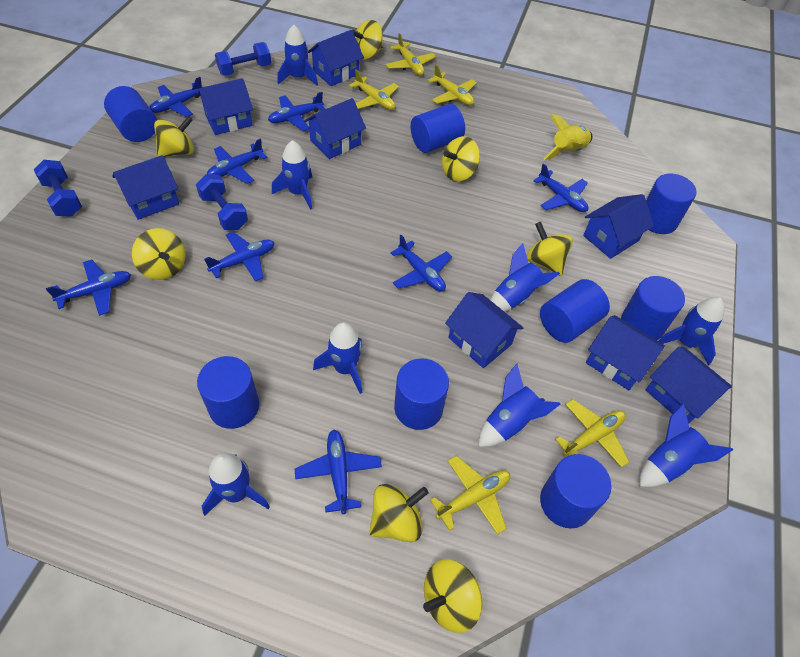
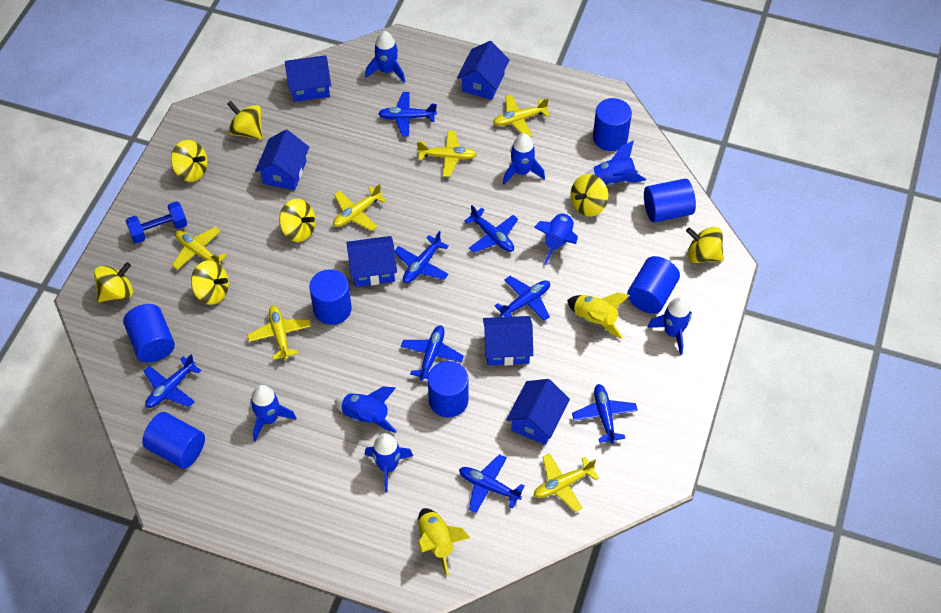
blue cylinder: 8 -> 7
blue dumbbell: 3 -> 1
blue house: 8 -> 6
yellow plane: 5 -> 6
yellow rocket: 1 -> 2

